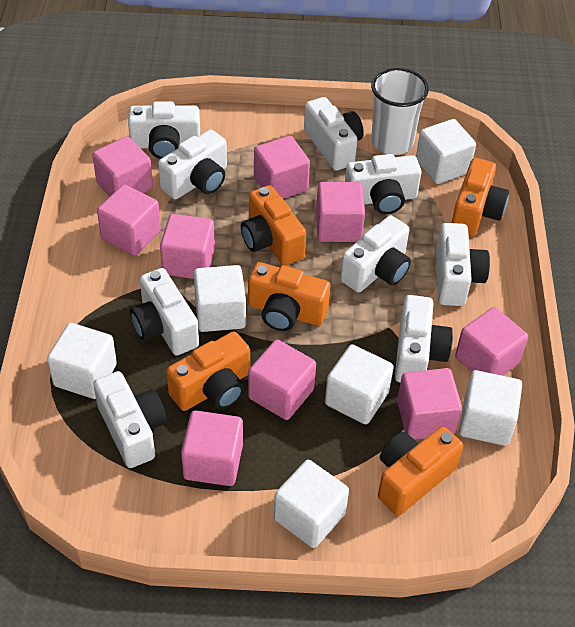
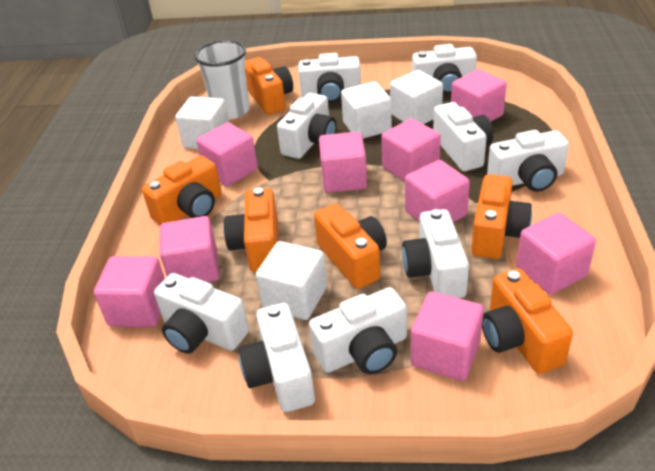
orange camera: 5 -> 6
white cube: 6 -> 4

